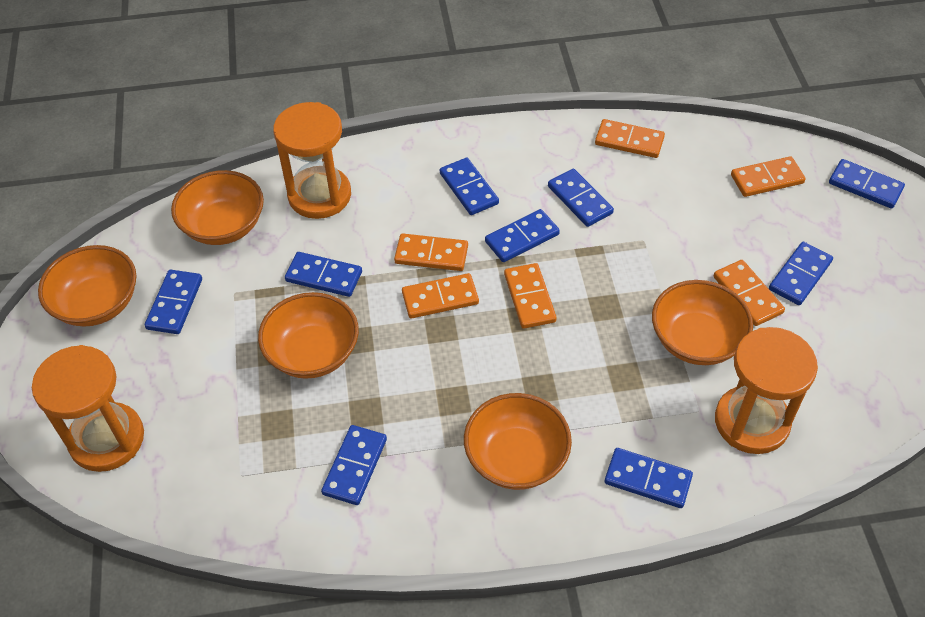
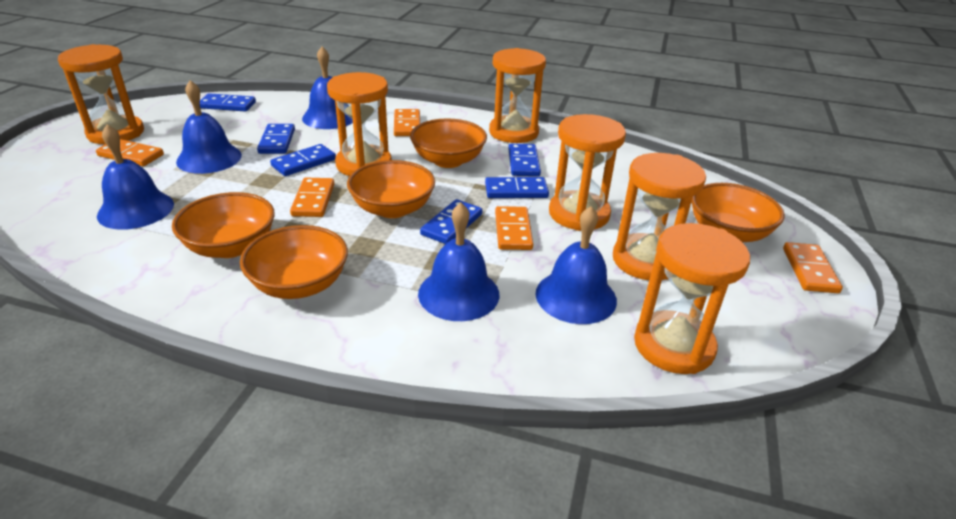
blue bell: 0 -> 5
blue domino: 9 -> 6
orange domino: 6 -> 5
orange hourglass: 3 -> 6

